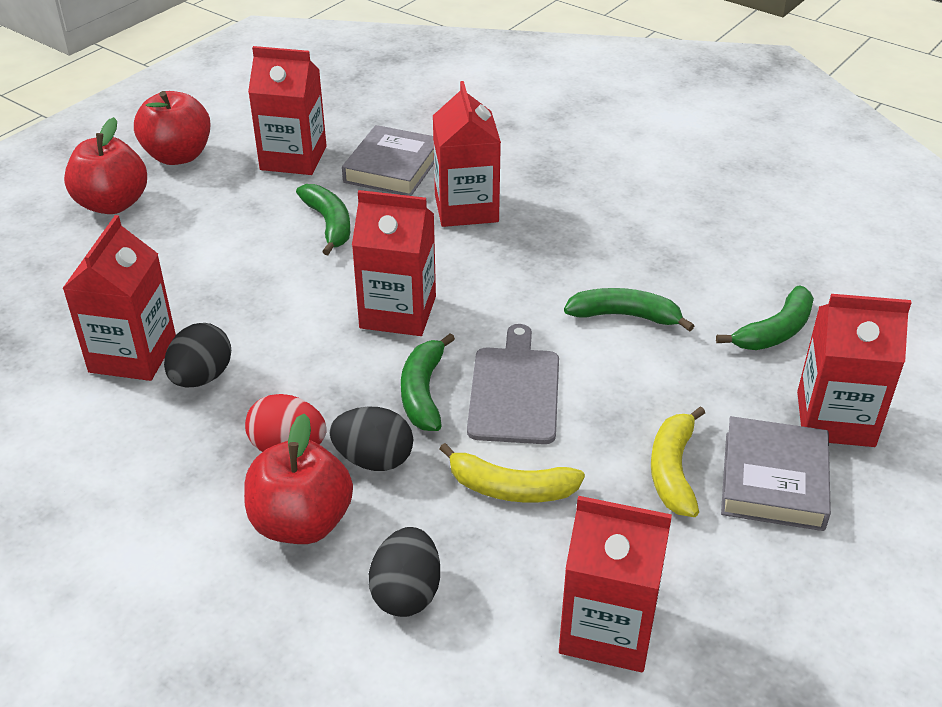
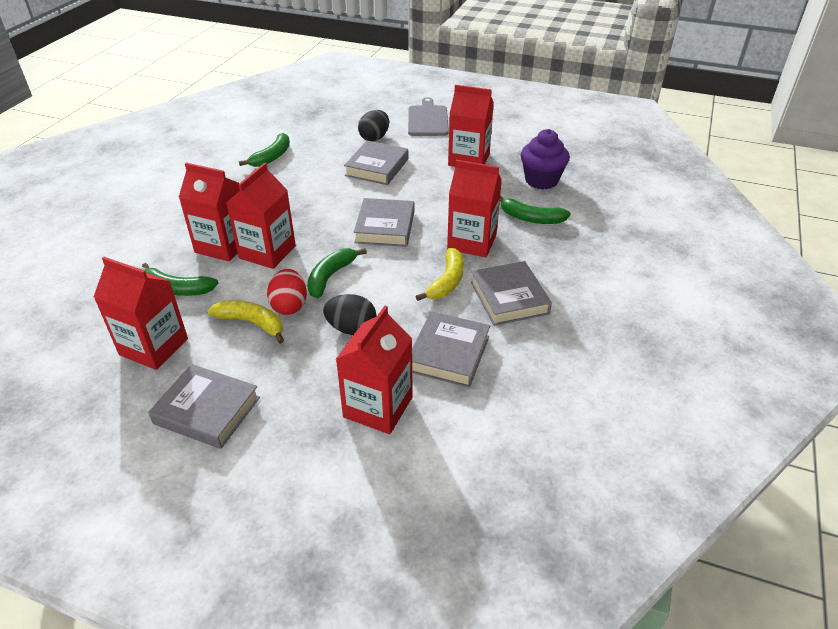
black egg: 3 -> 2
grey book: 2 -> 5
purple cupcake: 0 -> 1
red apple: 3 -> 0

